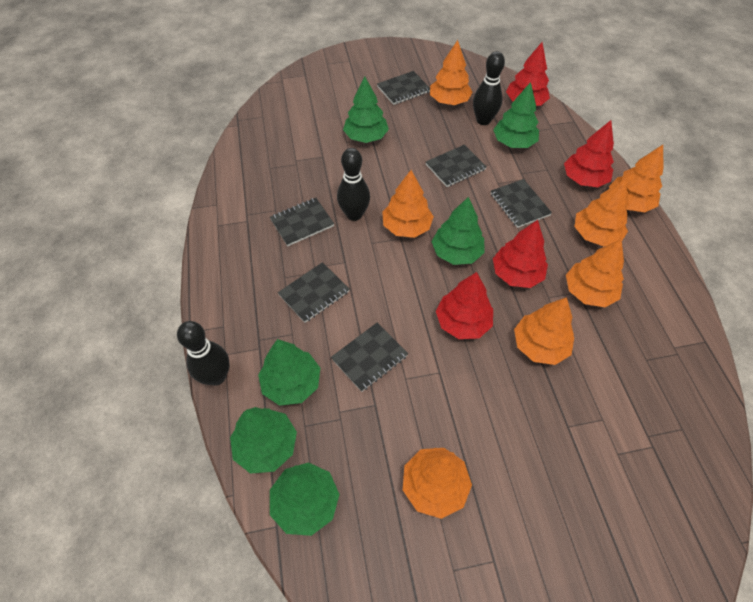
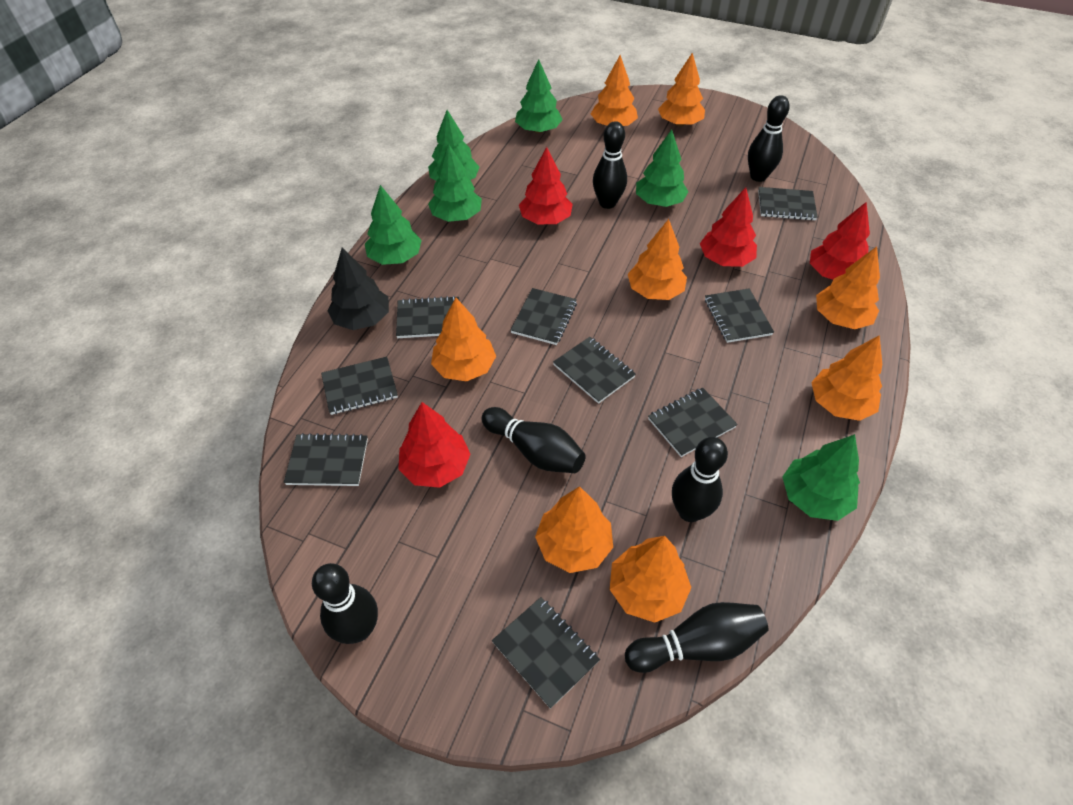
black bowling pin: 3 -> 6
black notebook: 6 -> 9
black tree: 0 -> 1
orange tree: 7 -> 8

